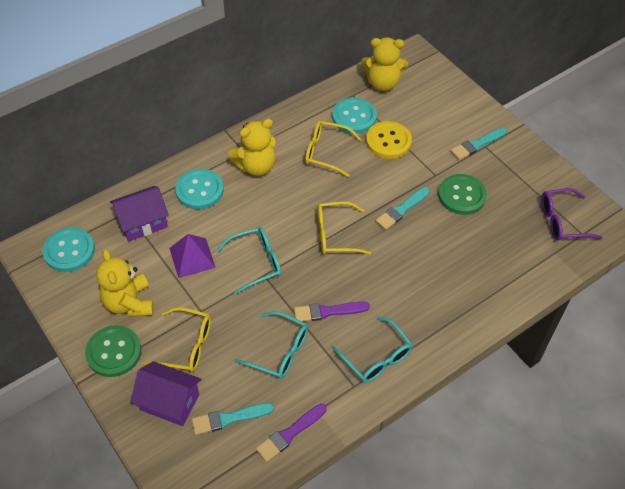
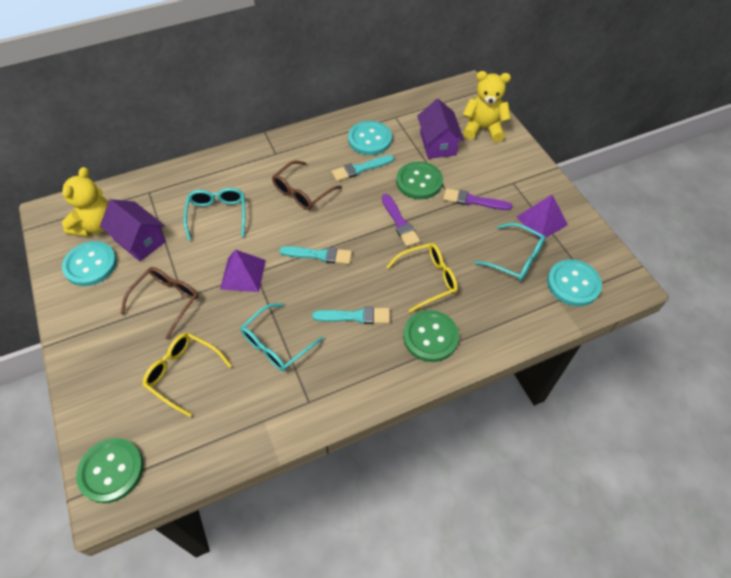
brown glasses: 0 -> 2
green button: 2 -> 3
purple glasses: 1 -> 0
purple pyramid: 1 -> 2
yellow button: 1 -> 0
yellow glasses: 3 -> 2
yellow teddy bear: 3 -> 2

